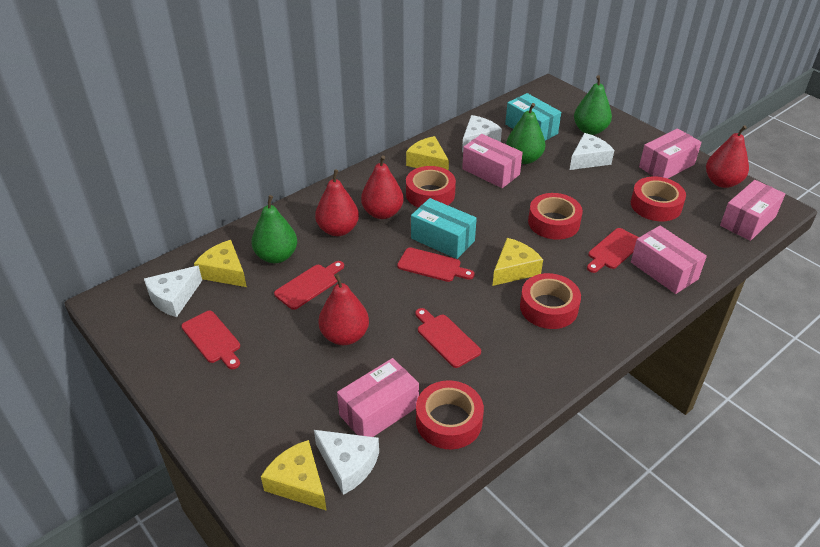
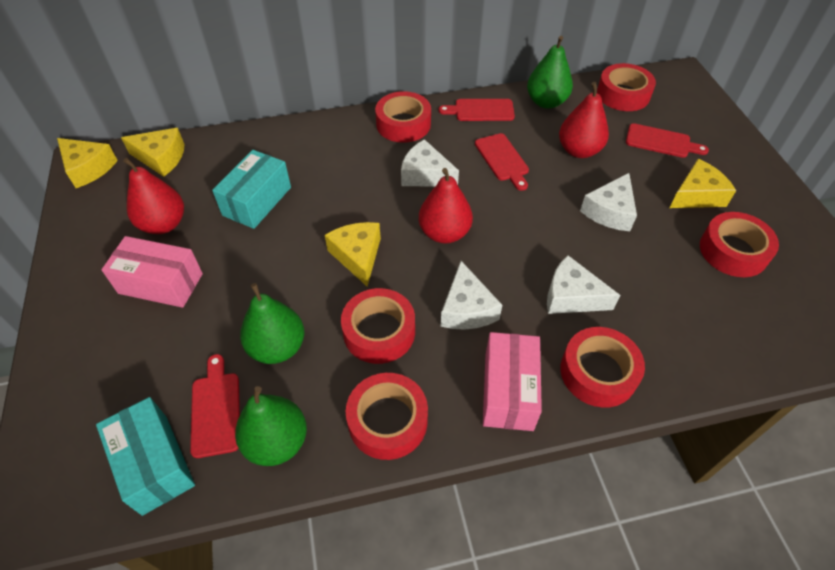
pink box: 5 -> 2
red cutting board: 5 -> 4
red pear: 4 -> 3
red tape: 5 -> 6

